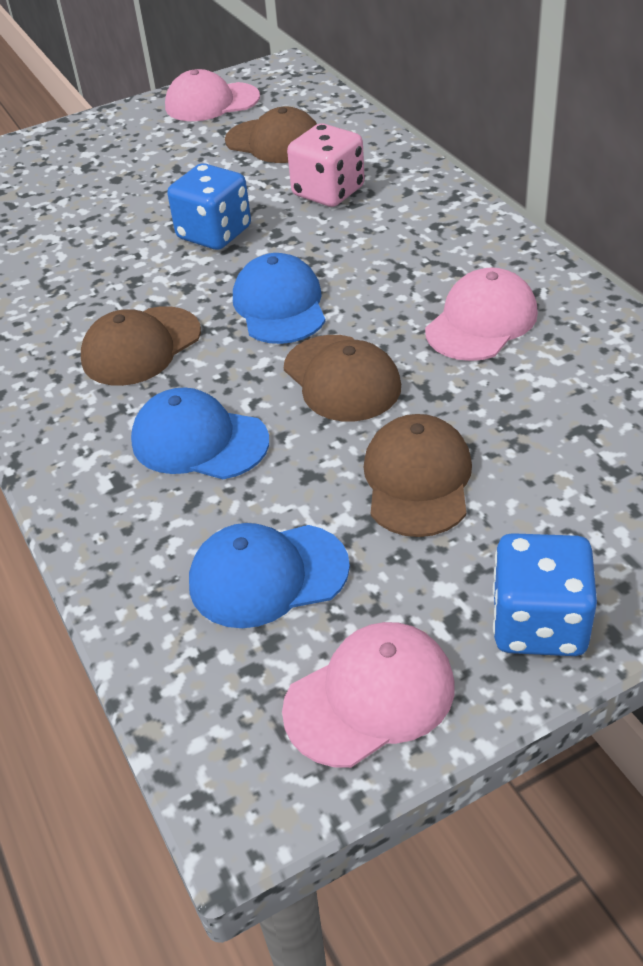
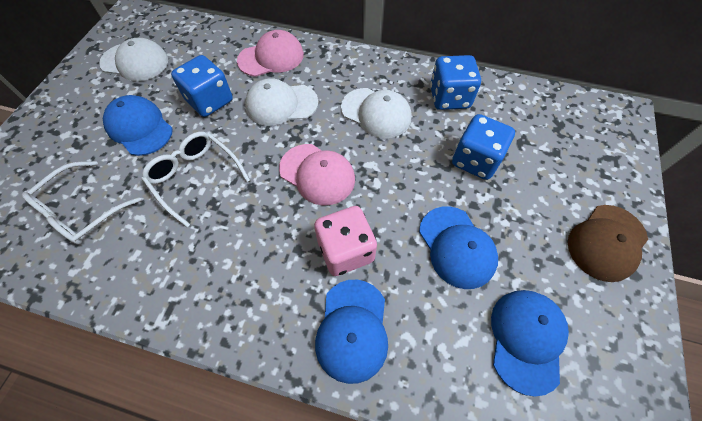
blue cap: 3 -> 4
blue dice: 2 -> 3
brown cap: 4 -> 1
pink cap: 3 -> 2
white cap: 0 -> 3
white glasses: 0 -> 2

